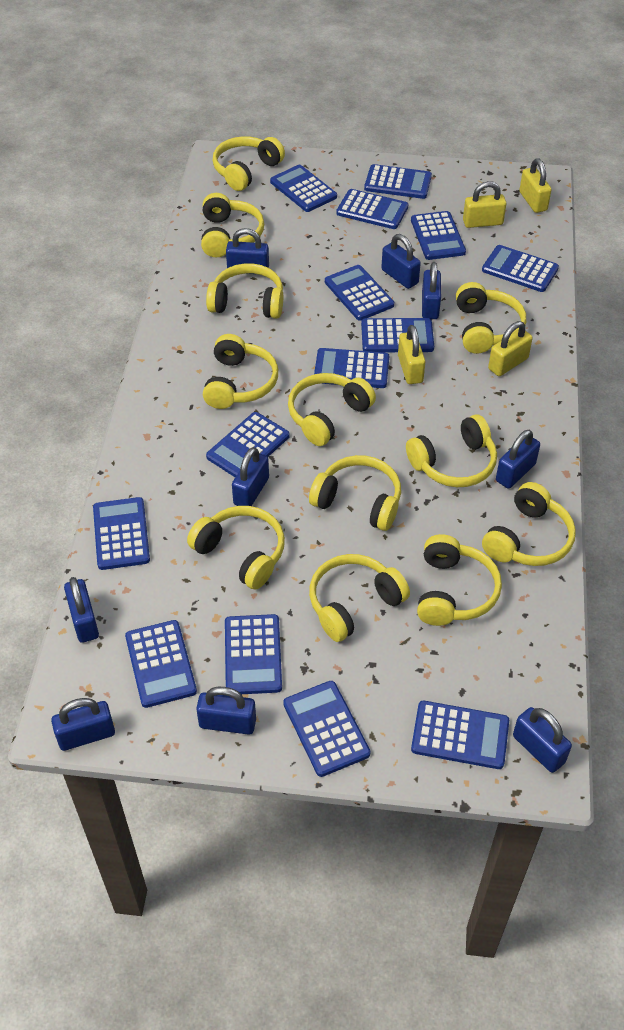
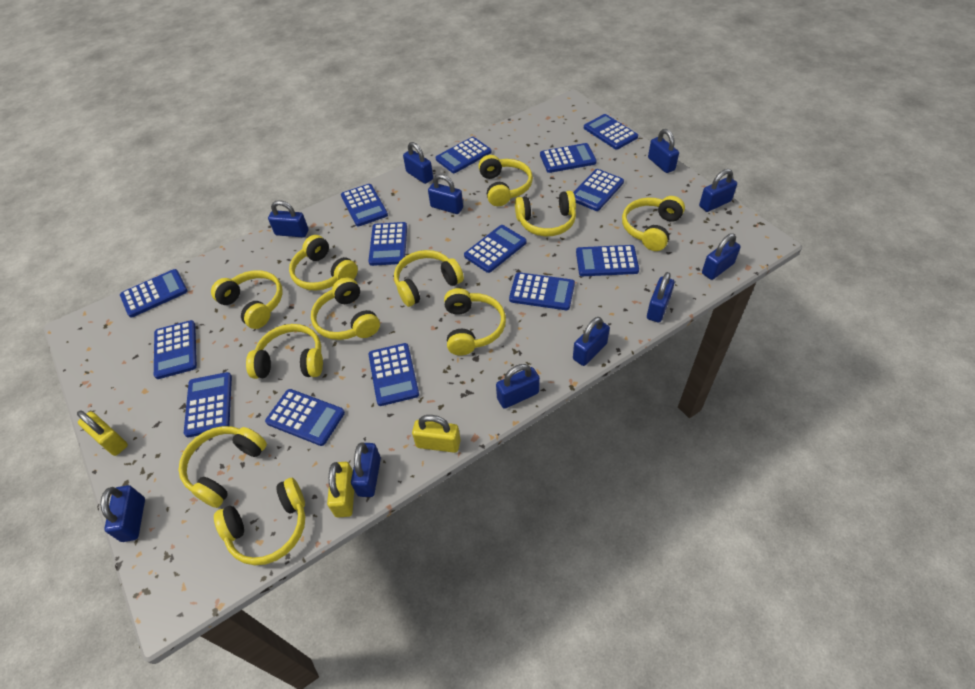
blue padlock: 9 -> 11
yellow headphones: 12 -> 11
yellow padlock: 4 -> 3

